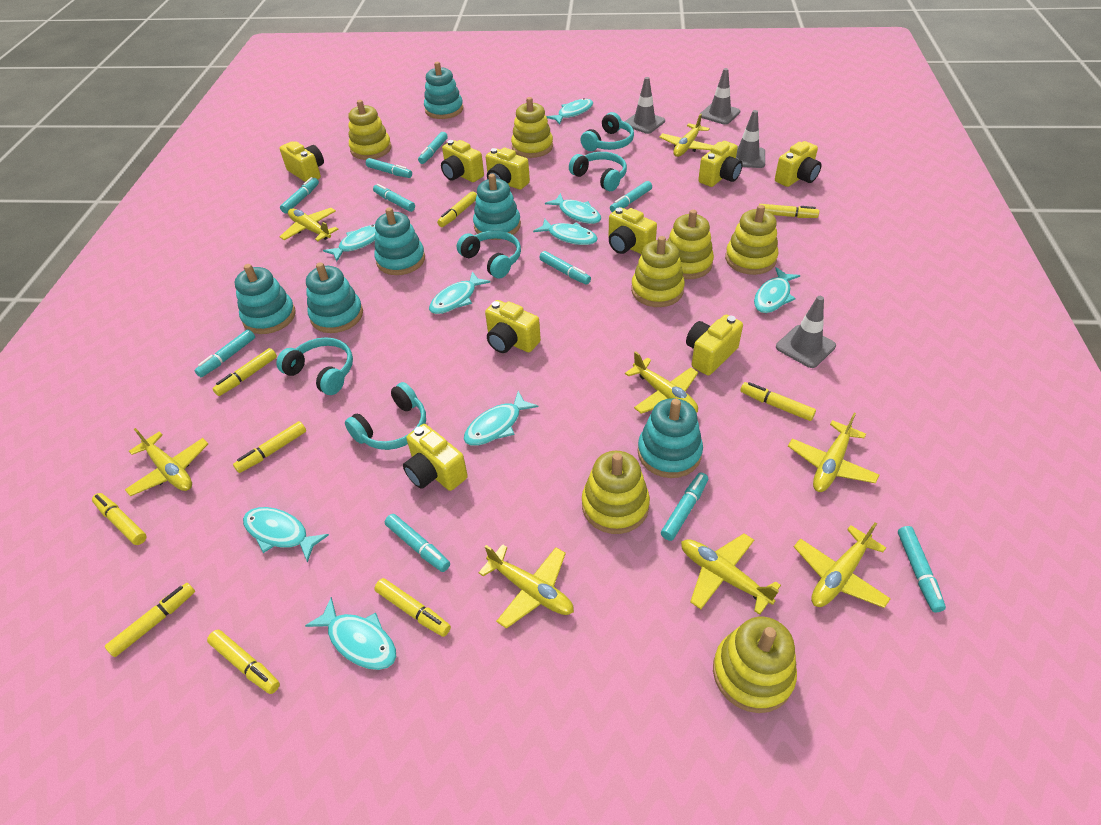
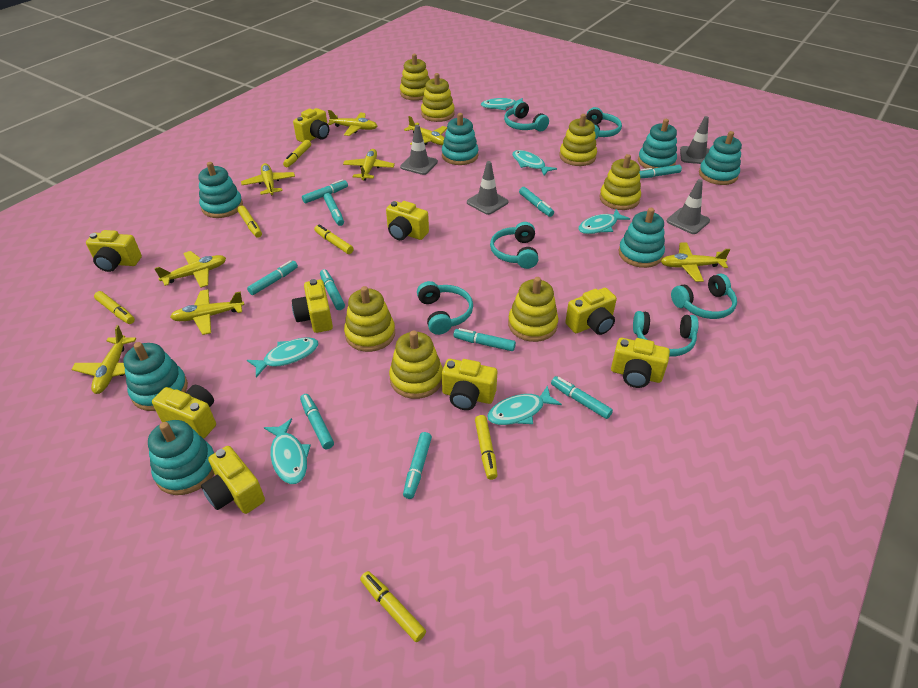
turquoise fish: 9 -> 6
turquoise headphones: 5 -> 6
turquoise stacking toy: 6 -> 7
yellow marker: 9 -> 6

